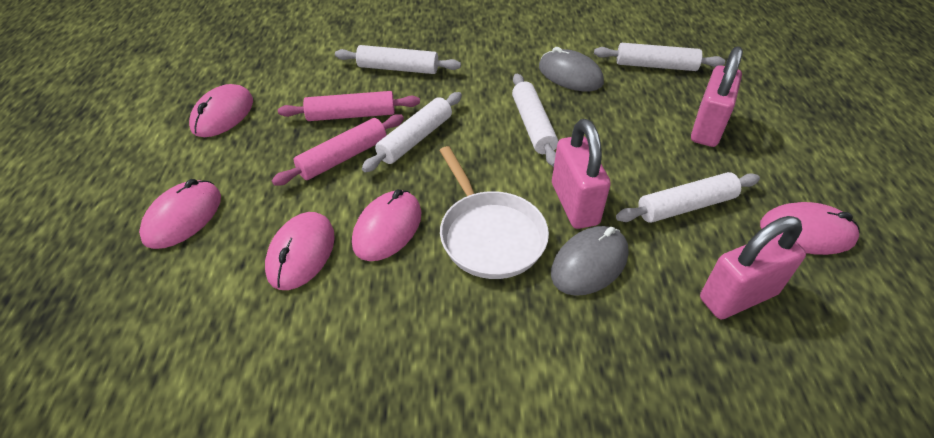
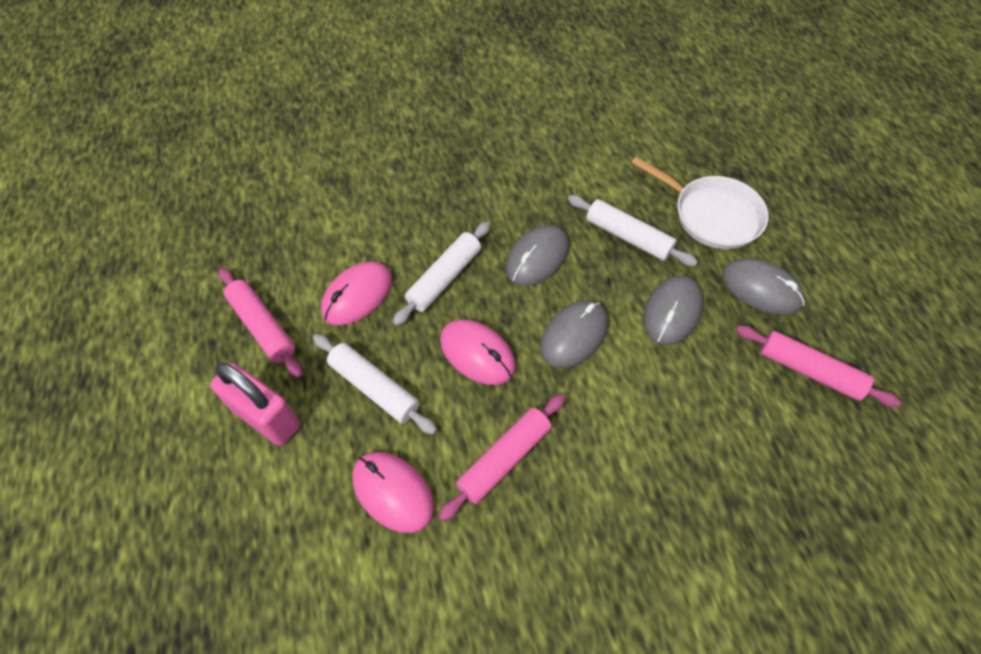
grey mouse: 2 -> 4
pink mouse: 5 -> 3
pink padlock: 3 -> 1
pink rolling pin: 2 -> 3
white rolling pin: 5 -> 3

